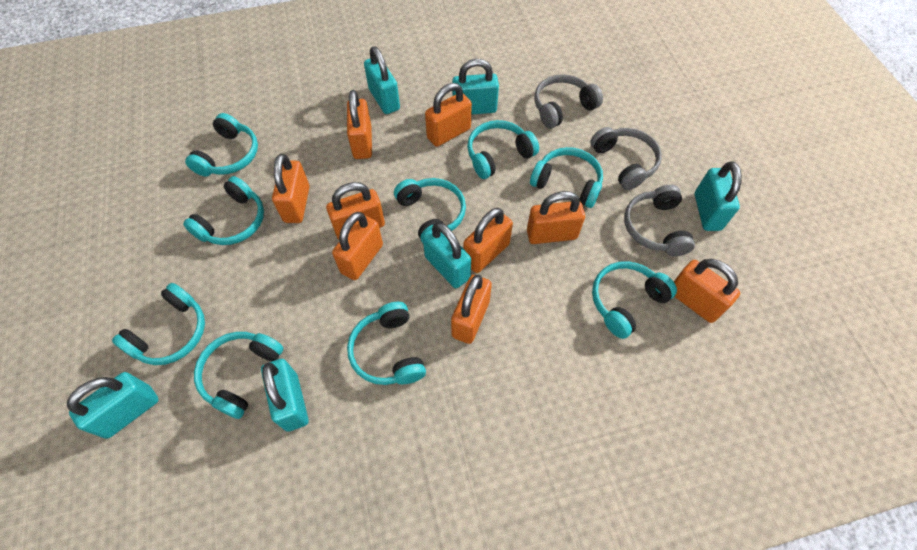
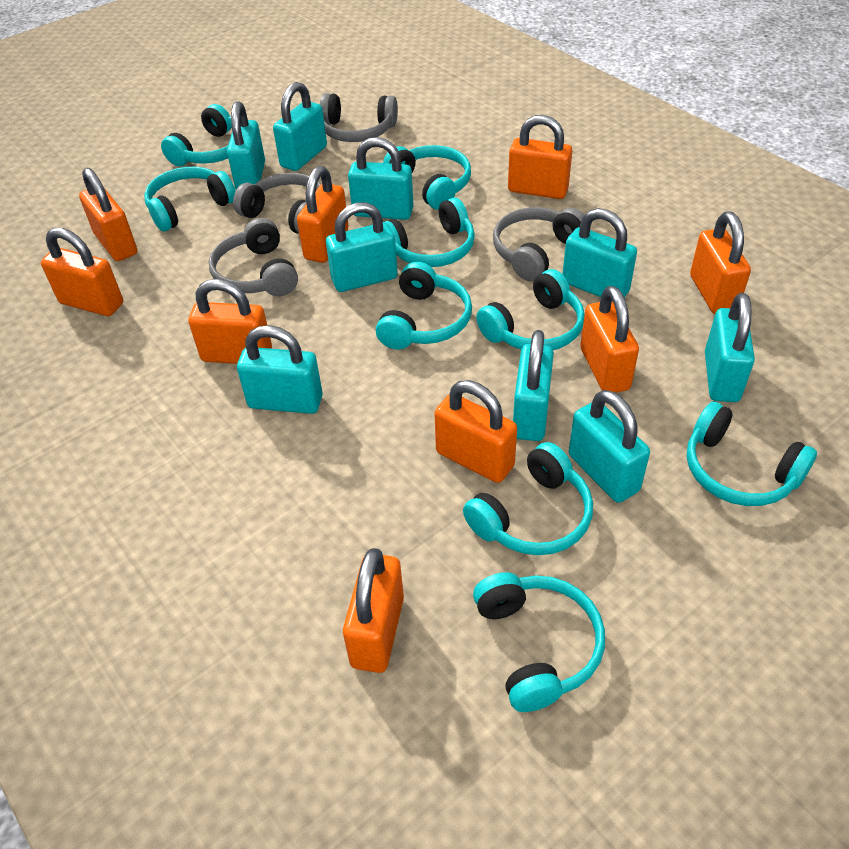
grey headphones: 3 -> 4
turquoise padlock: 6 -> 9

